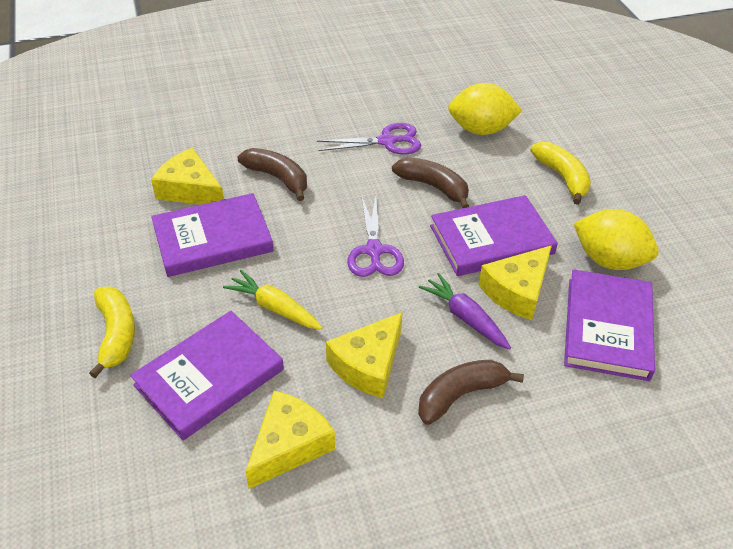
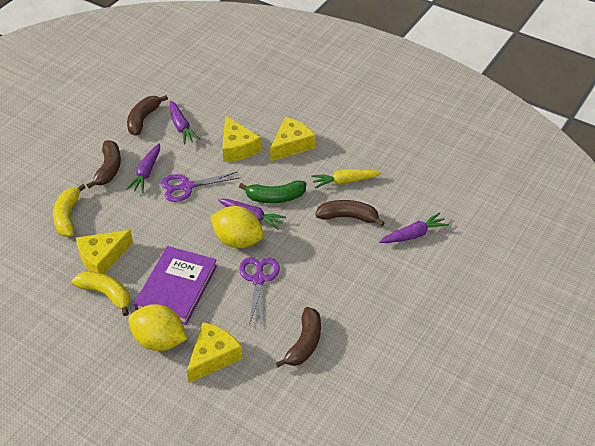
brown banana: 3 -> 4
green banana: 0 -> 1
purple book: 4 -> 1
purple carrot: 1 -> 4

